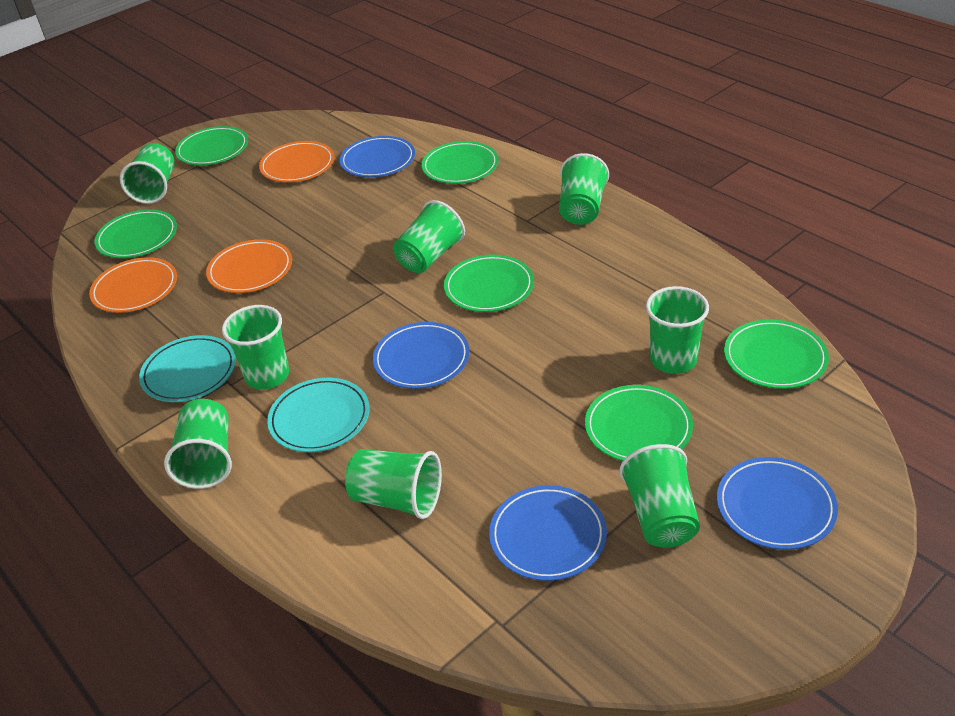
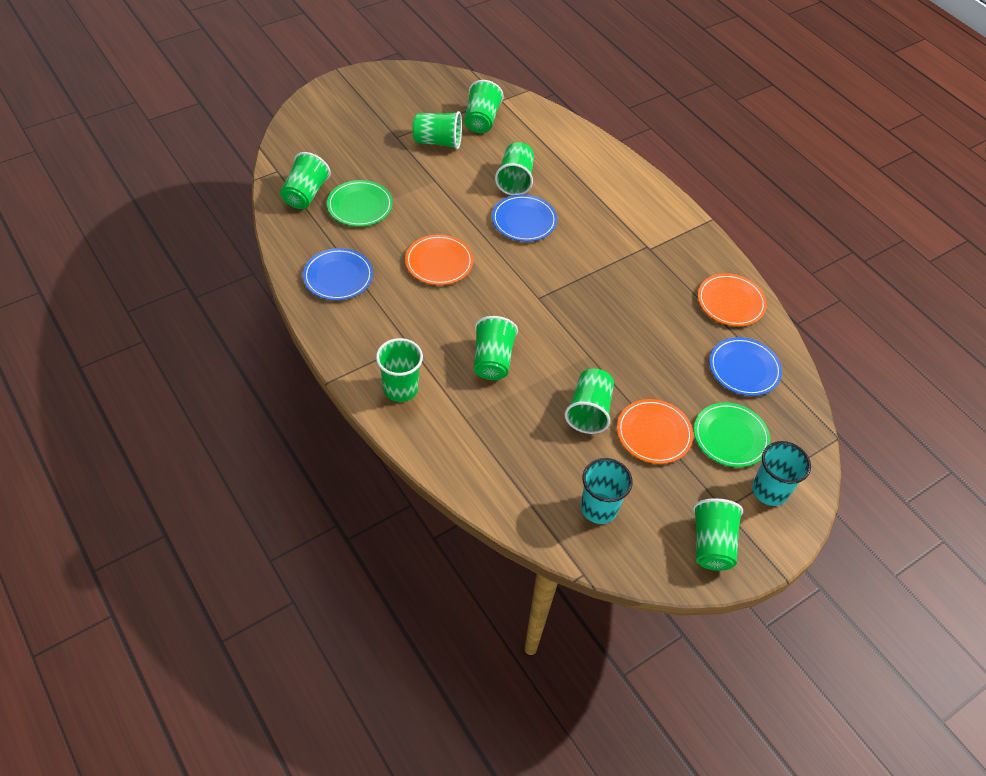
blue plate: 4 -> 3
green plate: 6 -> 2
turquoise cup: 0 -> 2
turquoise plate: 2 -> 0

